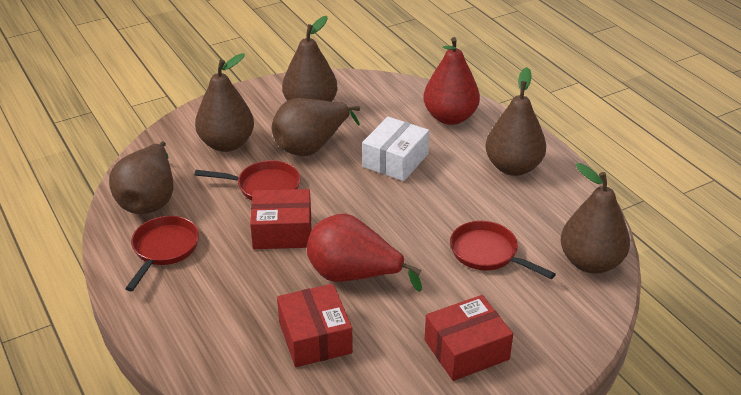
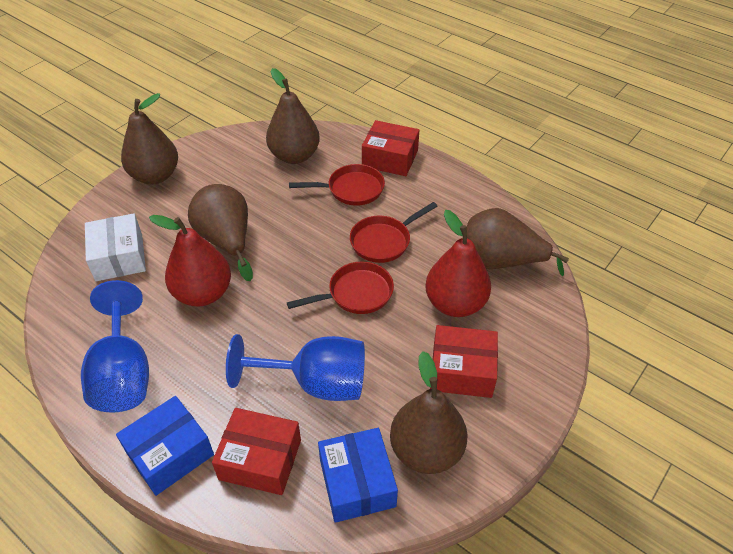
blue box: 0 -> 2
blue goblet: 0 -> 2
brown pear: 6 -> 5

